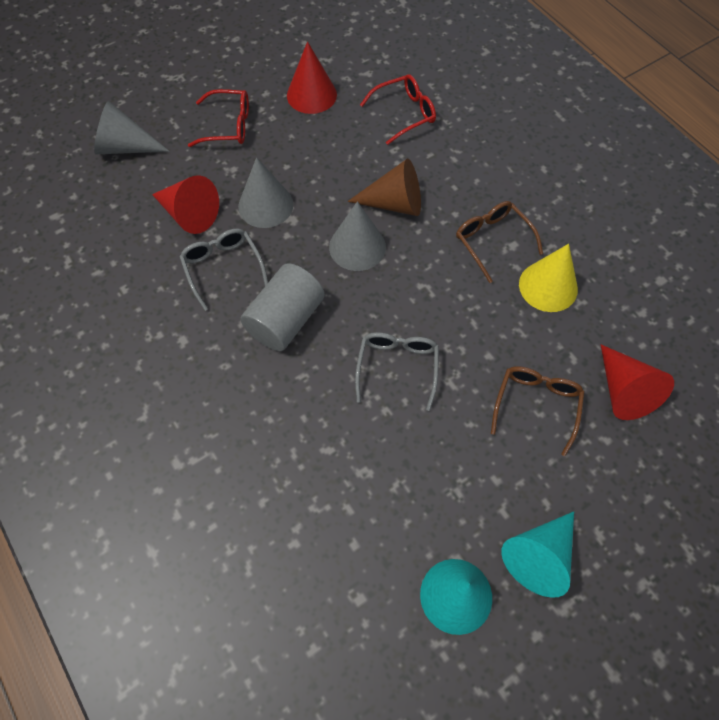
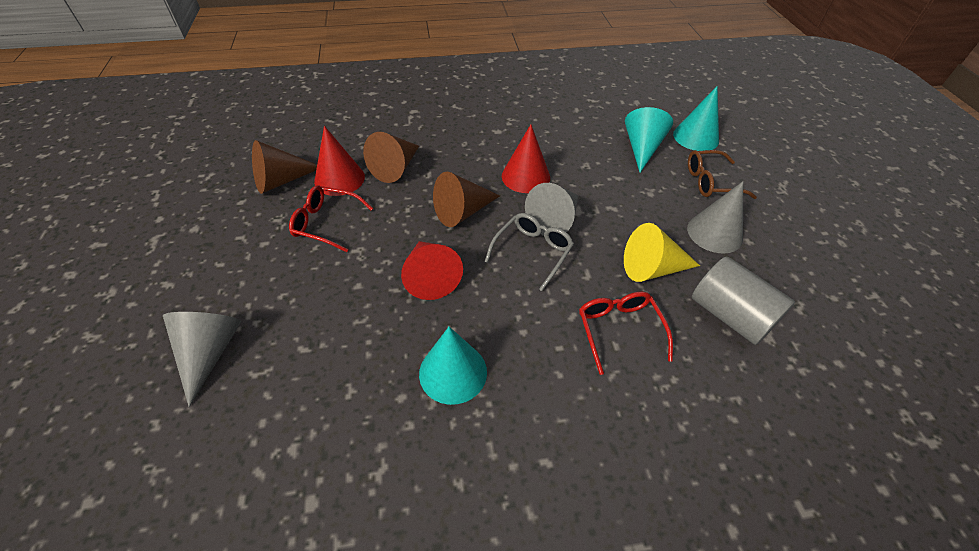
brown cone: 1 -> 3
brown glasses: 2 -> 1
grey glasses: 2 -> 1
turquoise cone: 2 -> 3

